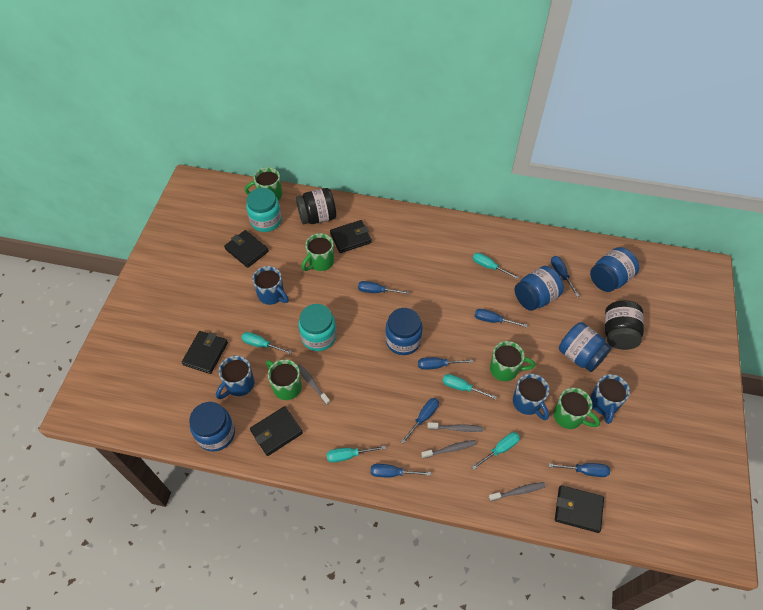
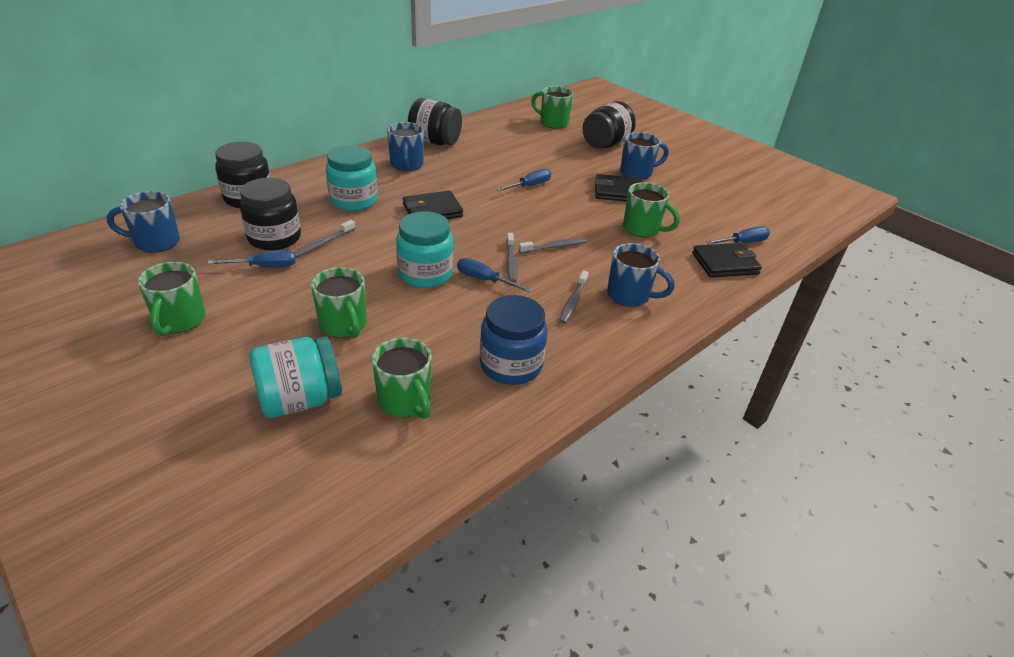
black jar: 2 -> 4
black wallet: 5 -> 3
blue jar: 5 -> 1
blue screwdriver: 7 -> 4
turquoise jar: 2 -> 3
turquoise screwdriver: 5 -> 0

